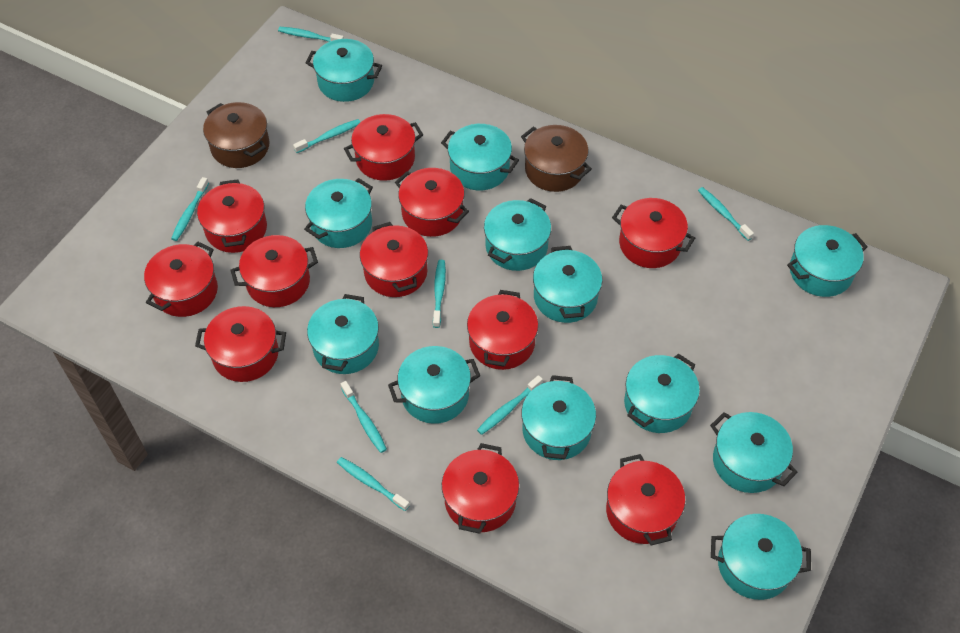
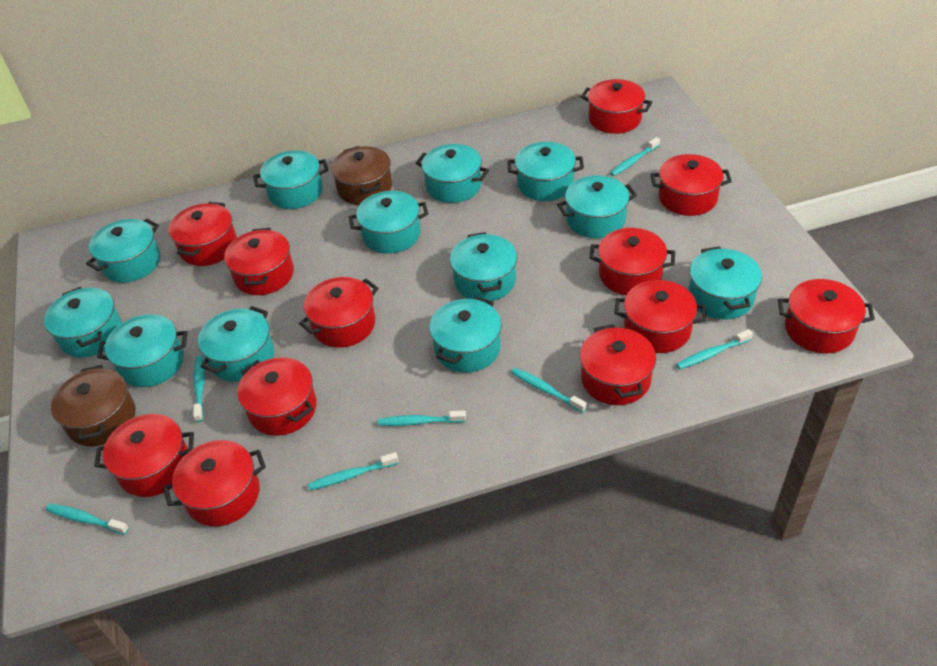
red pot: 11 -> 12
turquoise toothbrush: 8 -> 7

